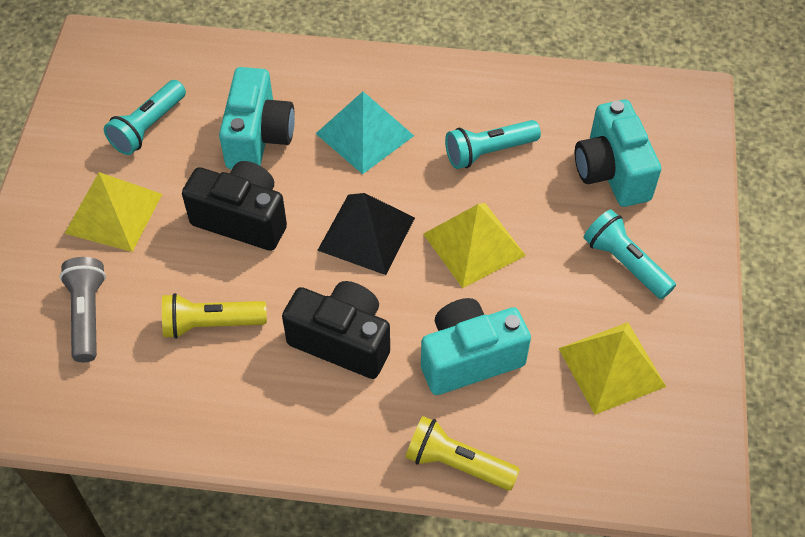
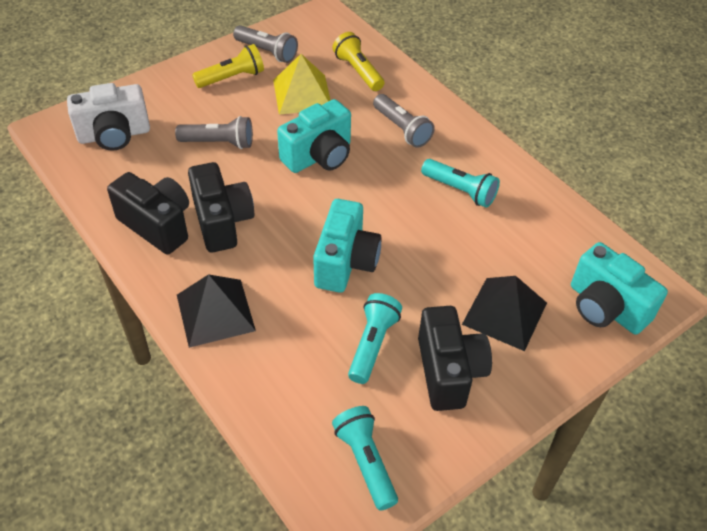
black camera: 2 -> 3
black pyramid: 1 -> 2
grey flashlight: 1 -> 3
turquoise pyramid: 1 -> 0
white camera: 0 -> 1
yellow pyramid: 3 -> 1

